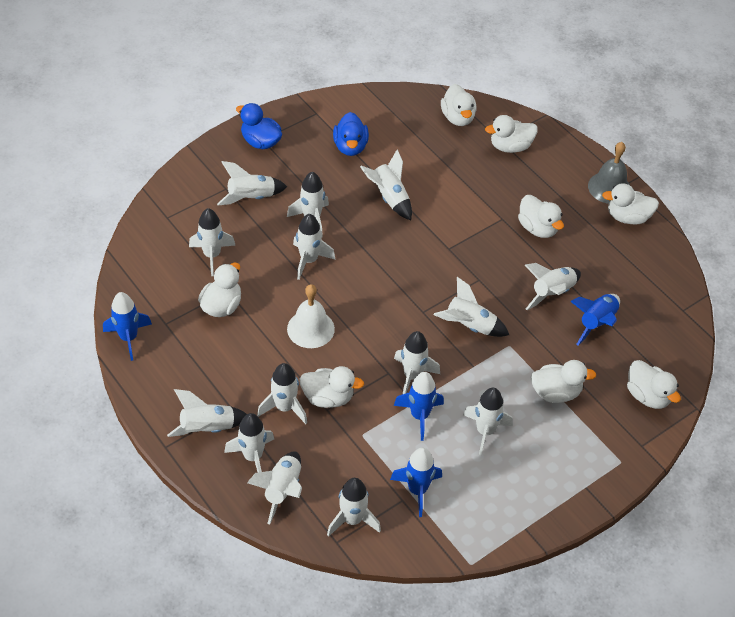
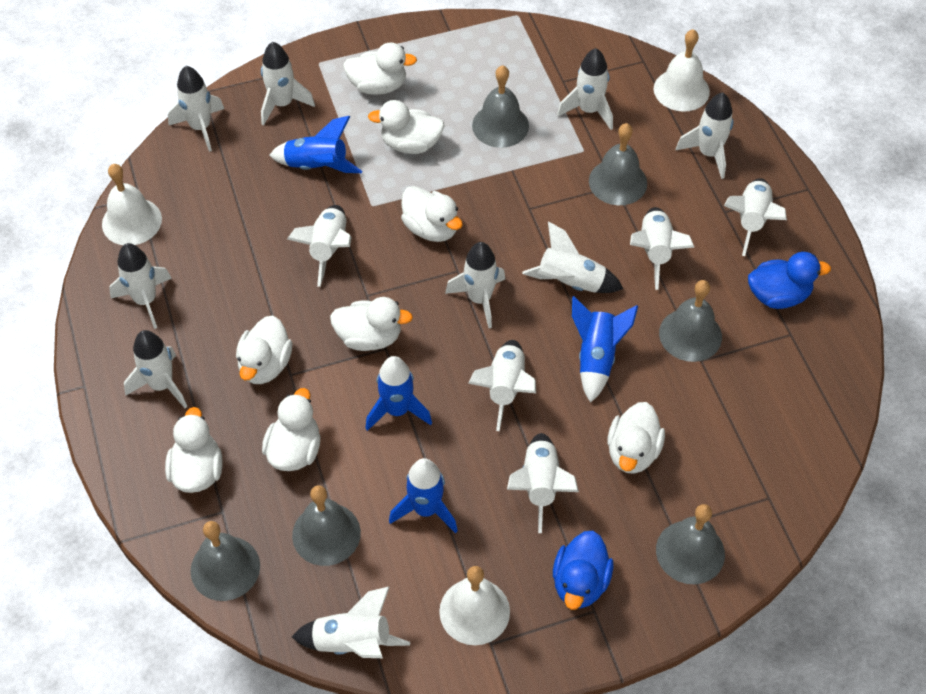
grey bell: 1 -> 6
white bell: 1 -> 3

